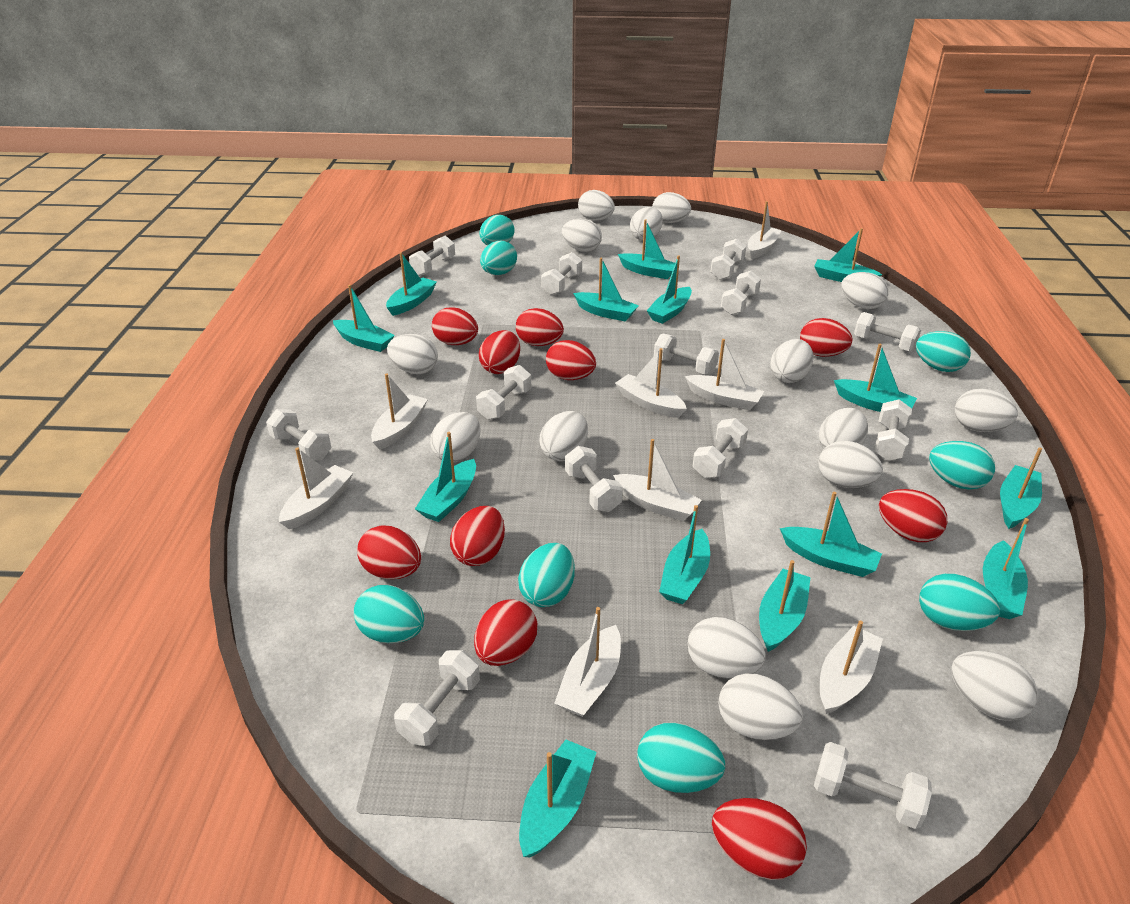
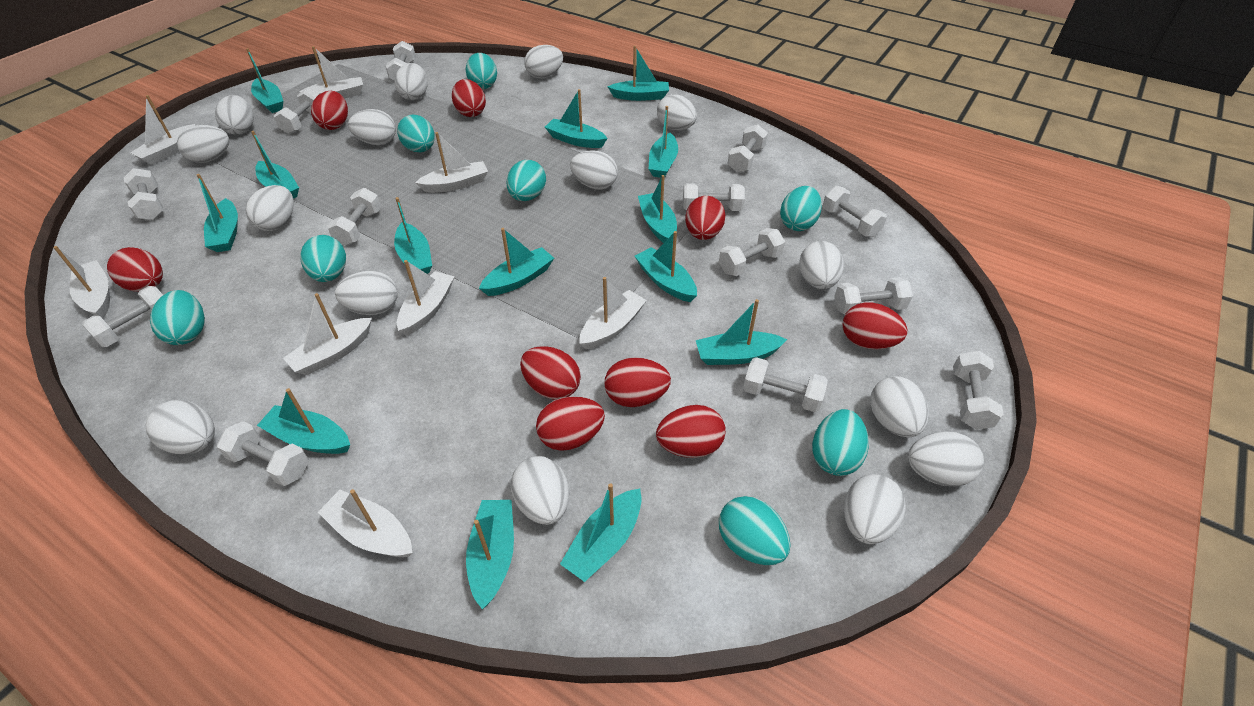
red egg: 10 -> 9

